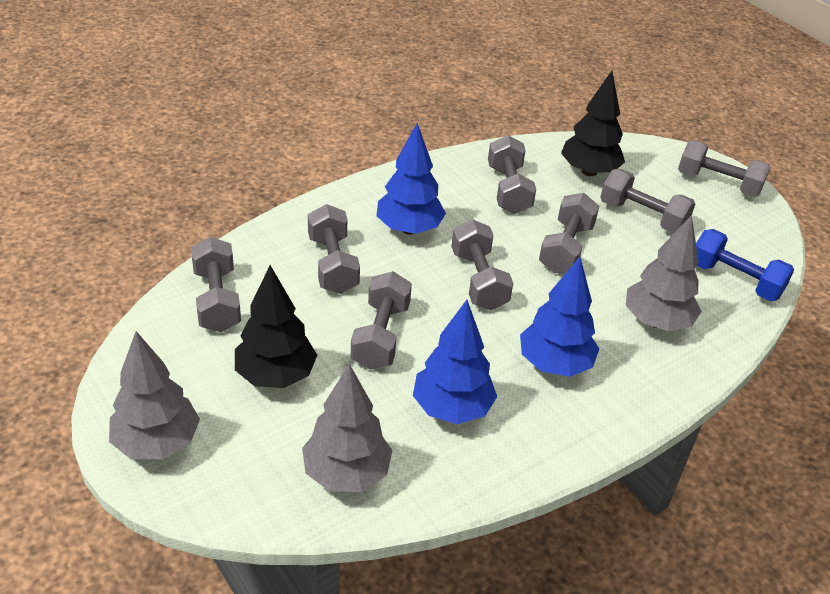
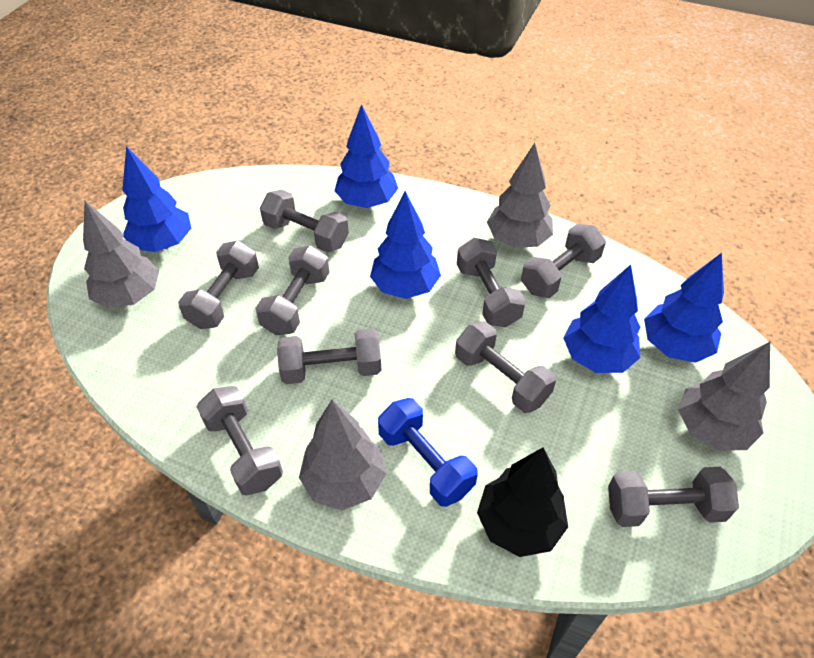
black tree: 2 -> 1
blue tree: 3 -> 5
grey dumbbell: 8 -> 9
grey tree: 3 -> 4

